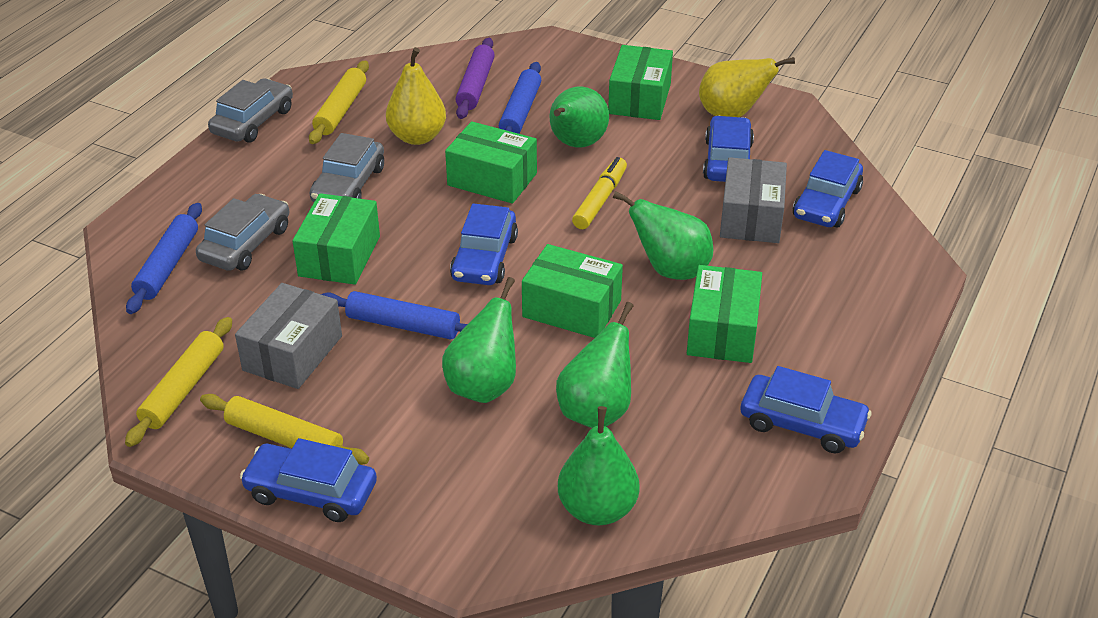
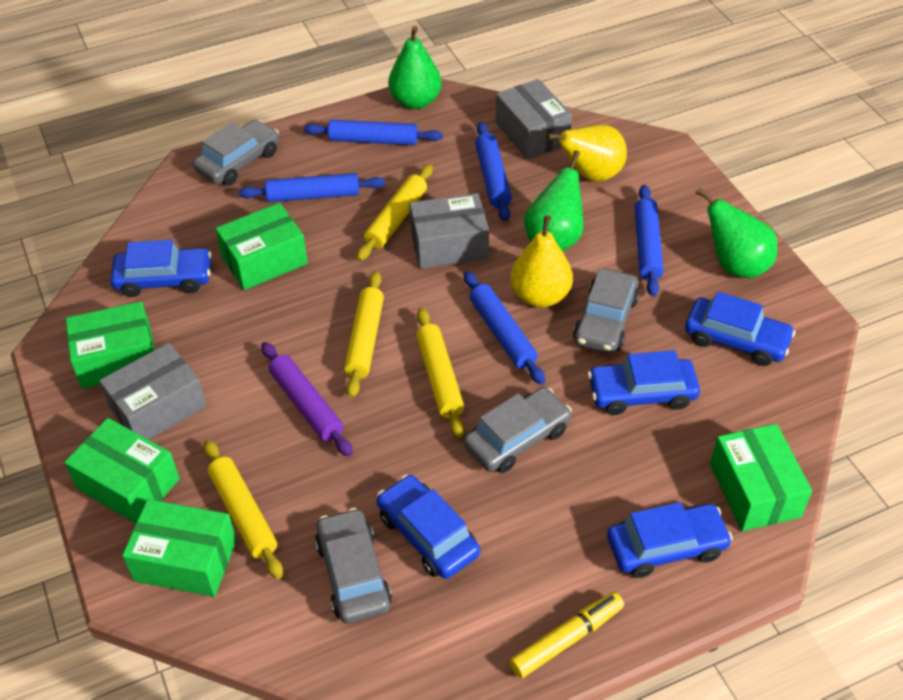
blue rolling pin: 3 -> 5
green pear: 5 -> 3
grey box: 2 -> 3
grey car: 3 -> 4
yellow rolling pin: 3 -> 4

